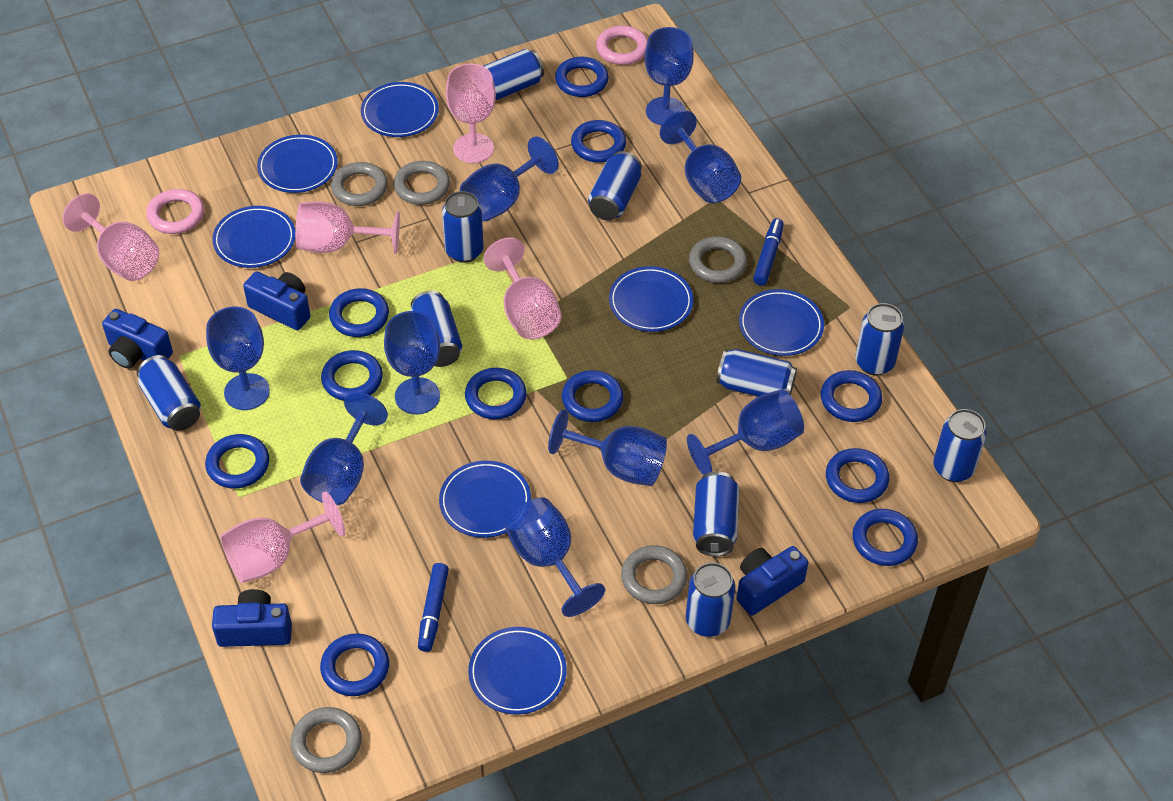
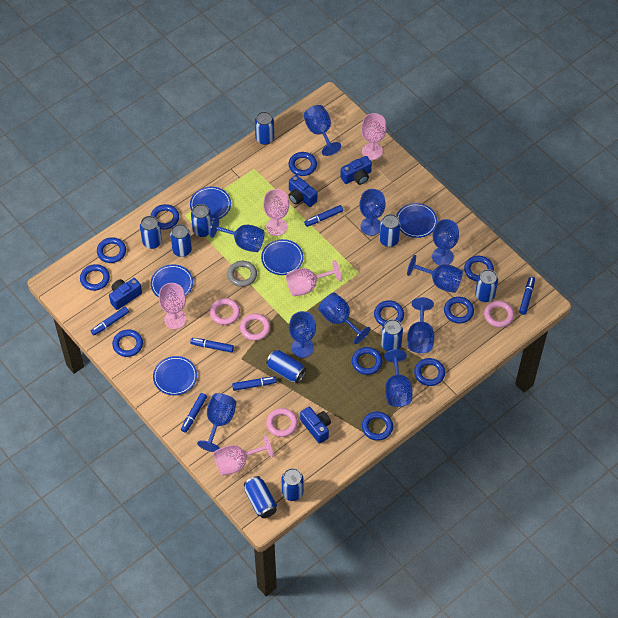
blue goblet: 9 -> 10
blue marker: 2 -> 6
blue plate: 7 -> 5
grey ring: 5 -> 1
pink ring: 2 -> 4

